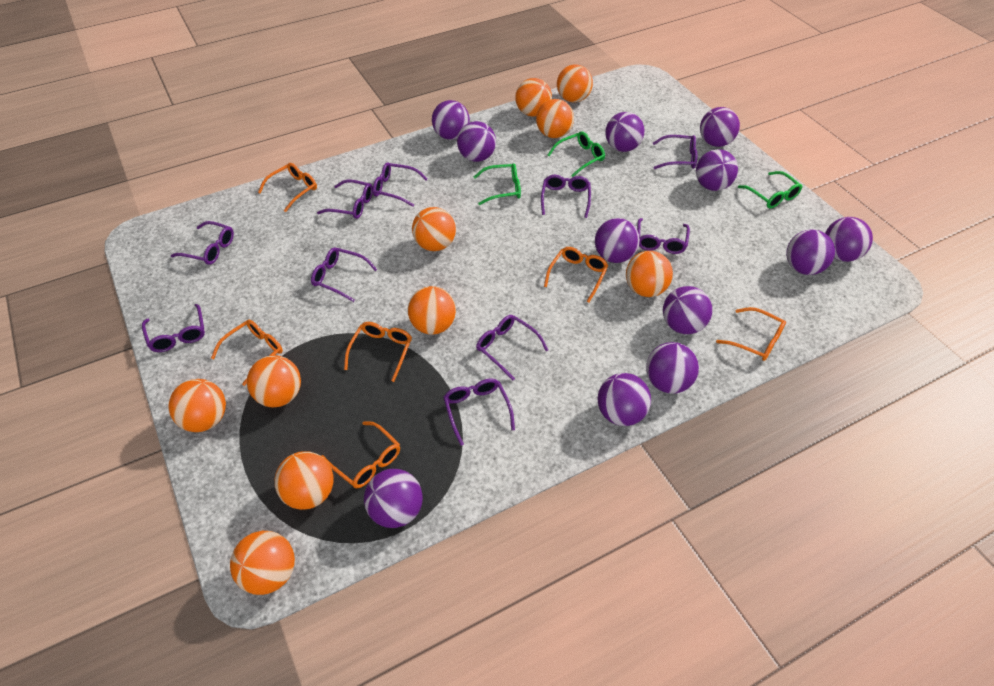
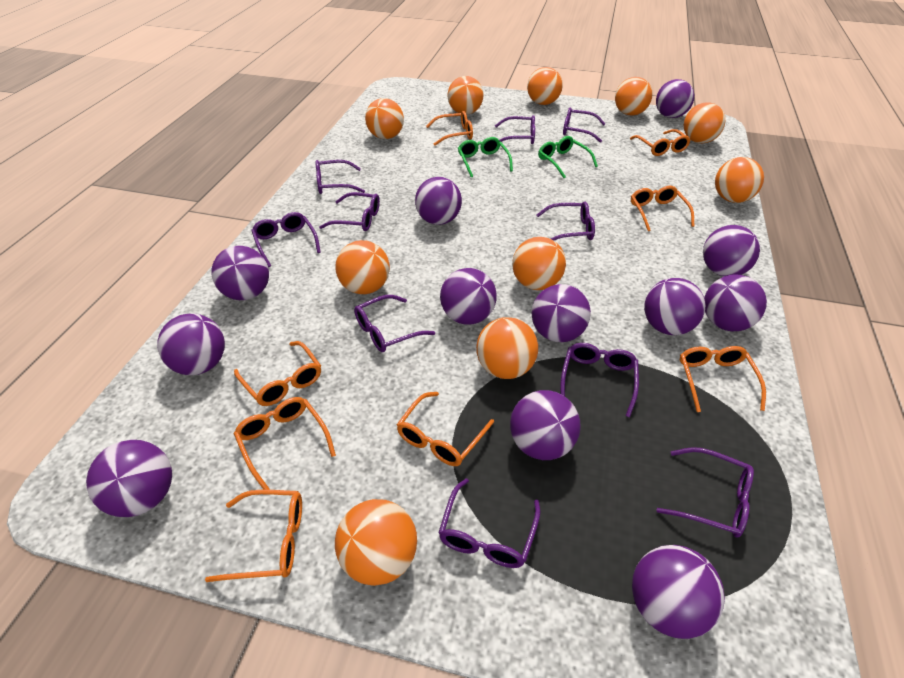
green glasses: 3 -> 2
orange glasses: 6 -> 8

